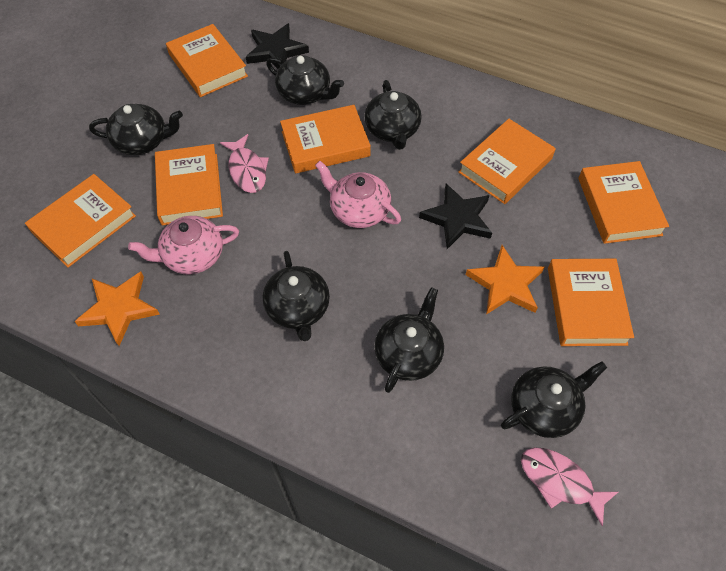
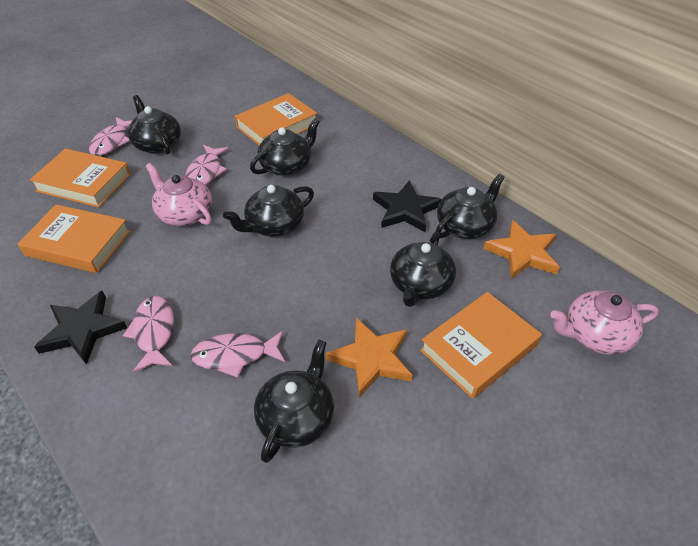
orange book: 7 -> 4
pink fish: 2 -> 4

